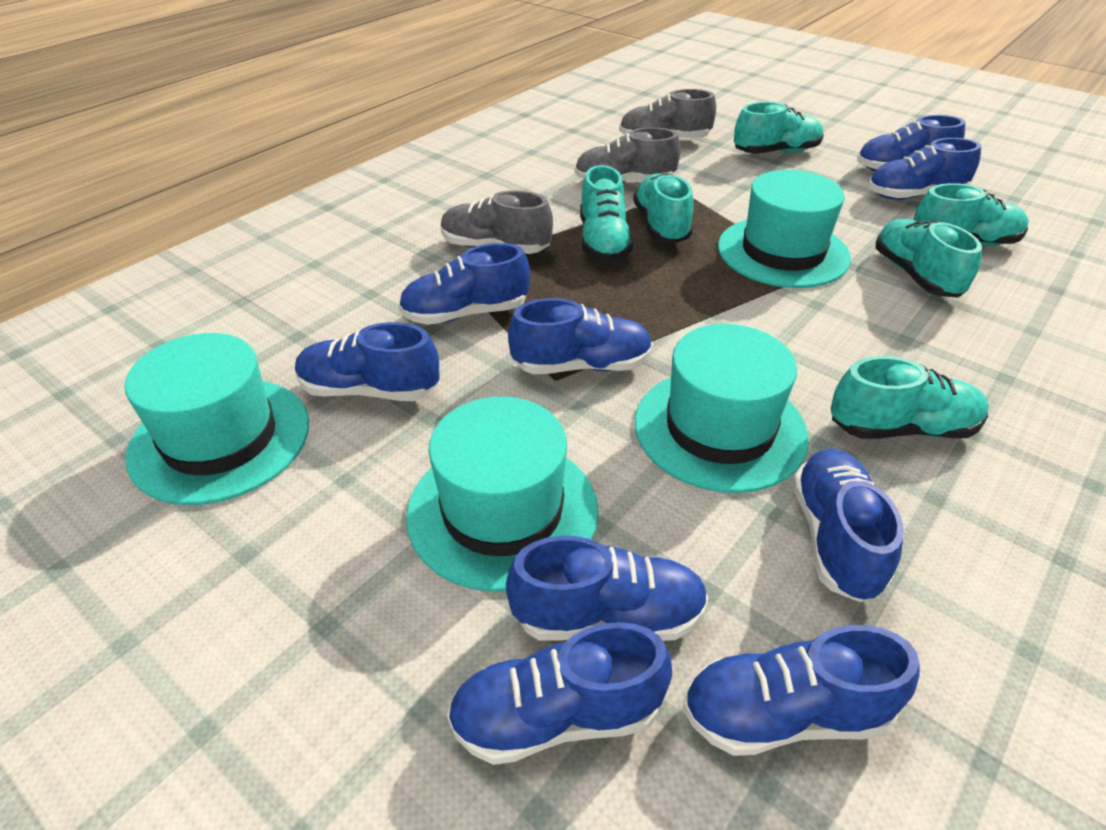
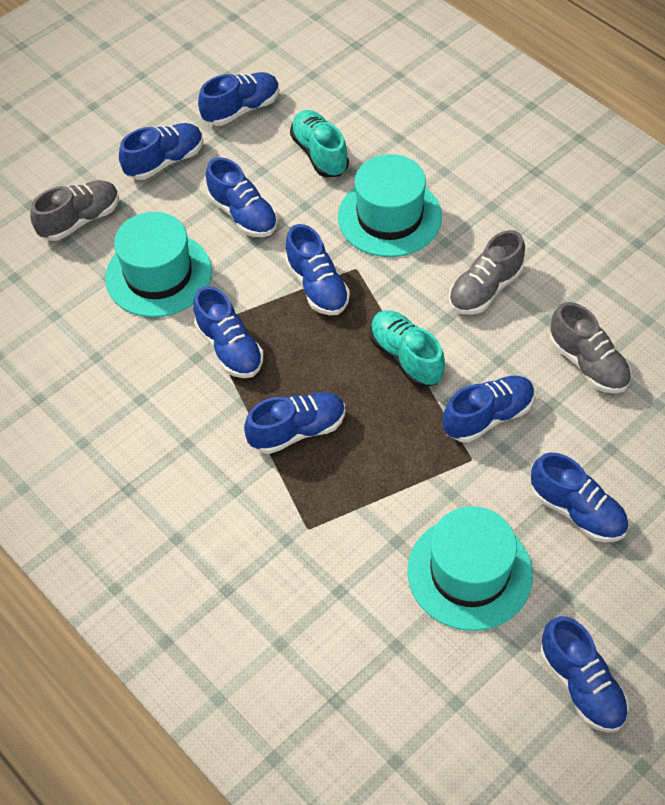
turquoise hat: 4 -> 3
turquoise shoe: 6 -> 2

